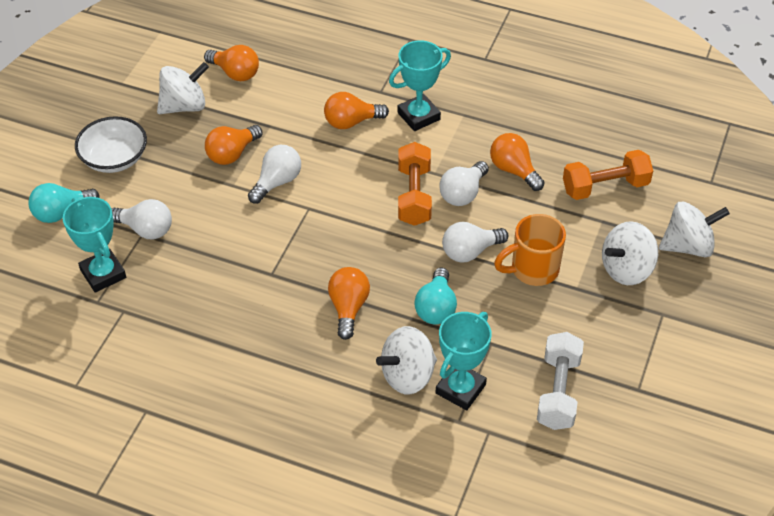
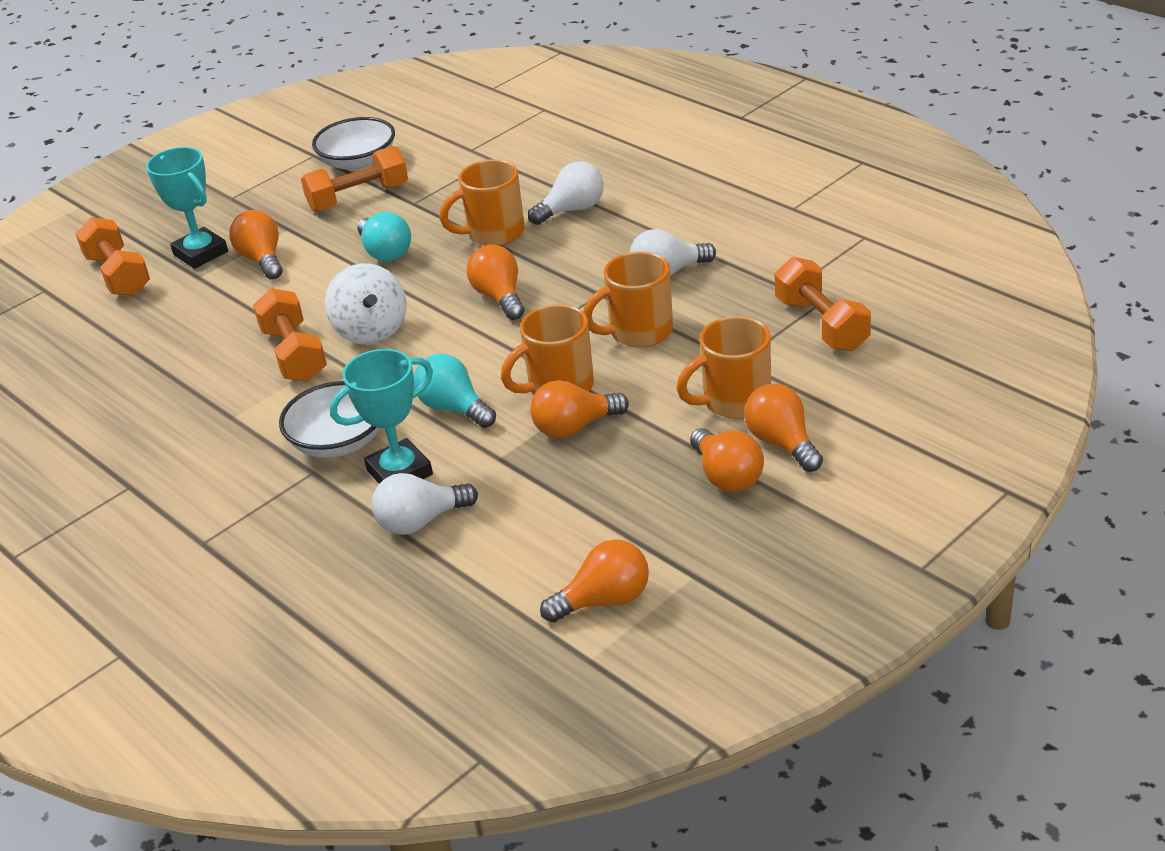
orange dumbbell: 2 -> 4
orange light bulb: 5 -> 6
orange mug: 1 -> 4
turquoise trophy: 3 -> 2
white bowl: 1 -> 2
white dumbbell: 1 -> 0
white light bulb: 4 -> 3
white spinning top: 4 -> 1

